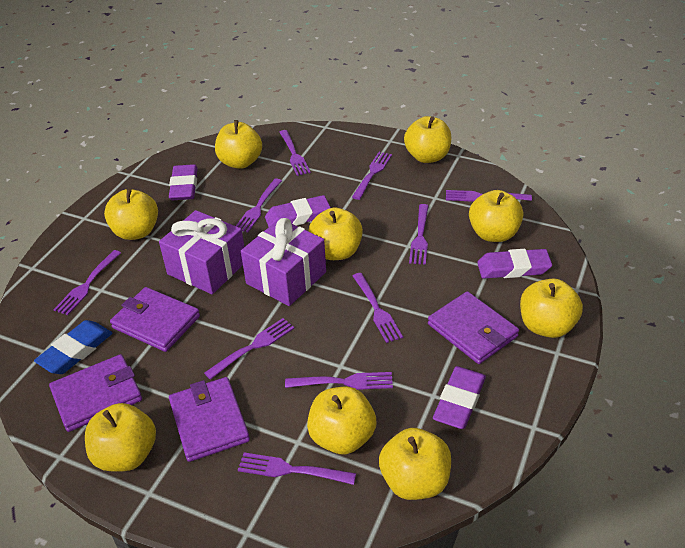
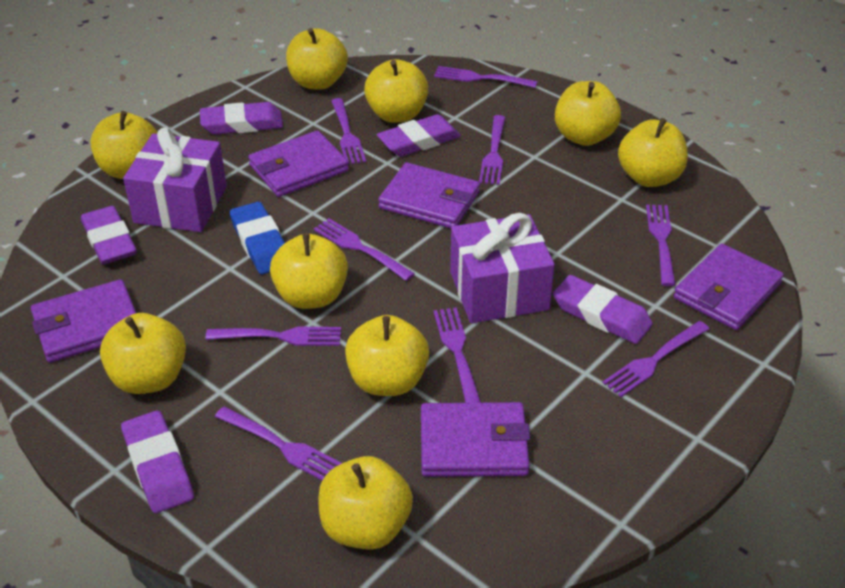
purple eraser: 4 -> 5
purple fork: 10 -> 9
purple wallet: 4 -> 5

